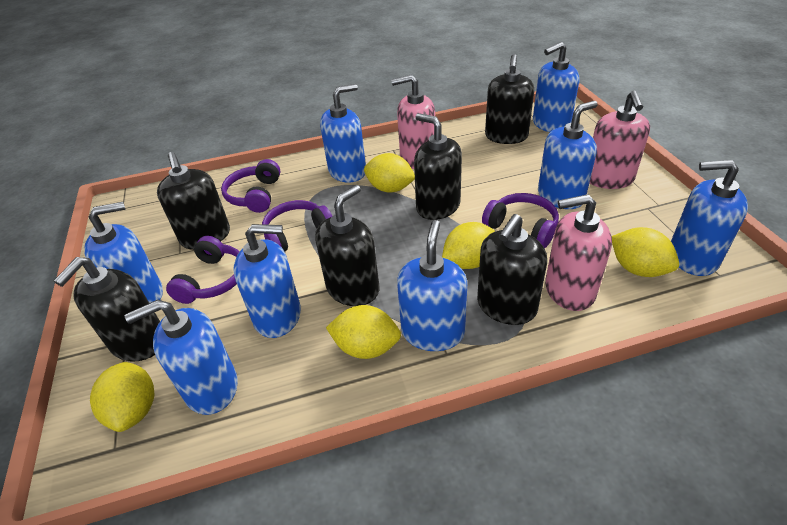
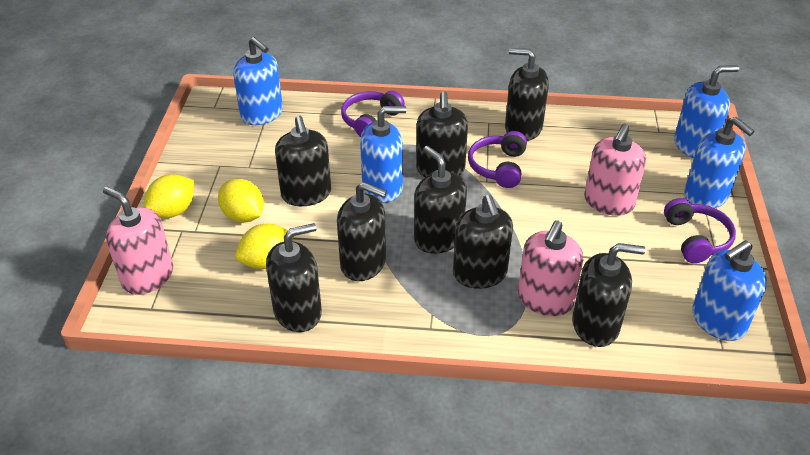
black soap dispenser: 6 -> 8
blue soap dispenser: 8 -> 5
purple headphones: 4 -> 3
yellow lemon: 5 -> 3

